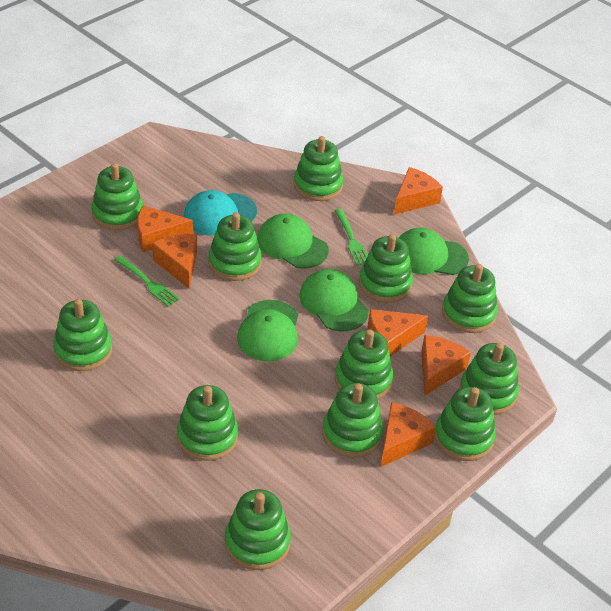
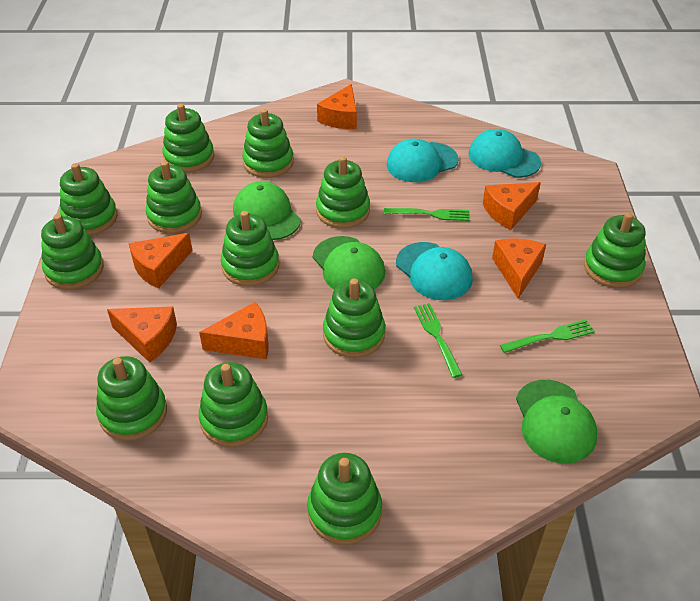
green cap: 4 -> 3
green fork: 2 -> 3
turquoise cap: 1 -> 3

